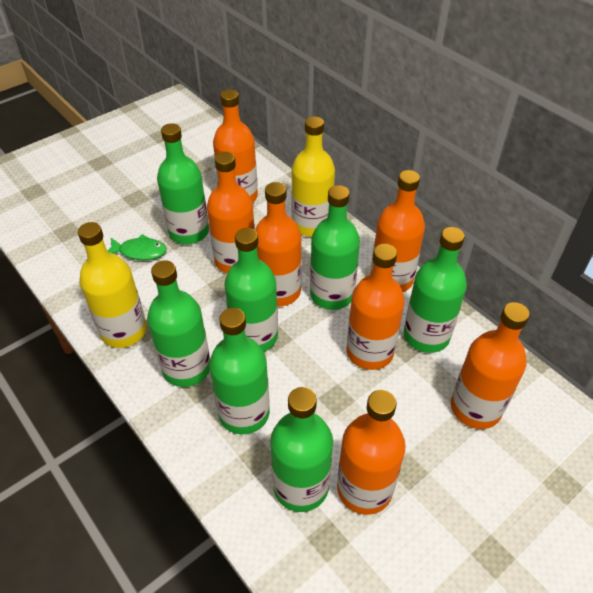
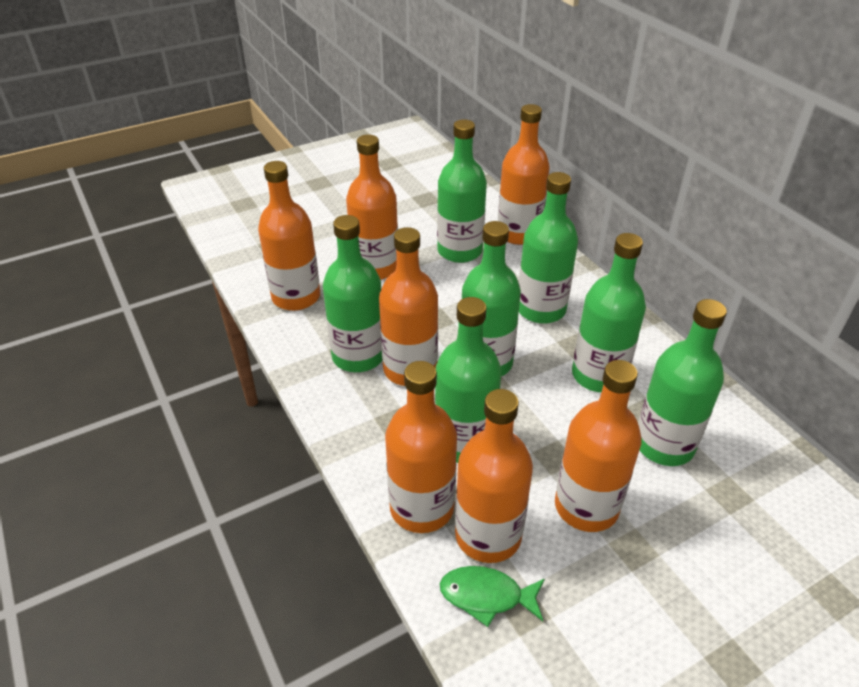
yellow bottle: 2 -> 0

